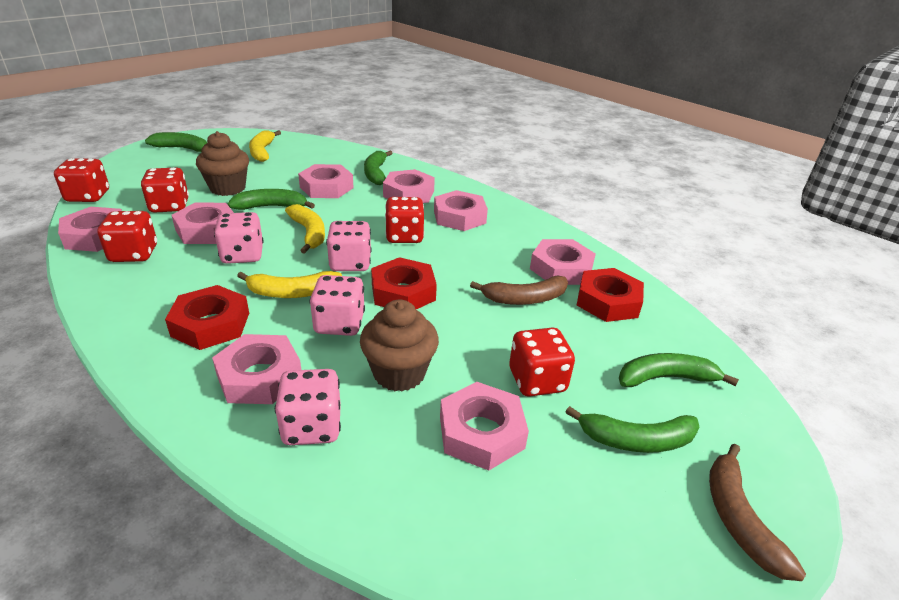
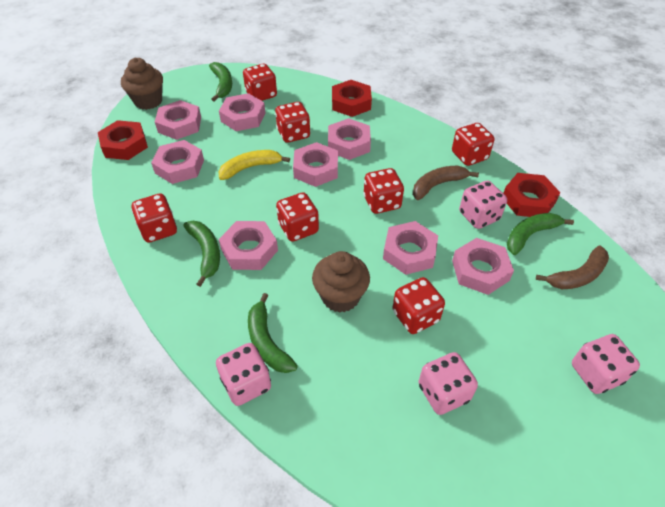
green banana: 5 -> 4
red dice: 5 -> 7
yellow banana: 3 -> 1

